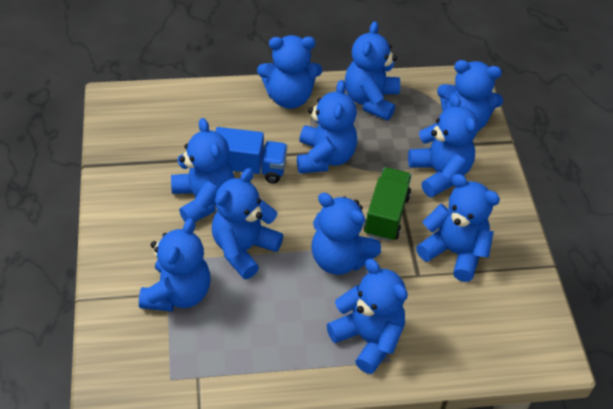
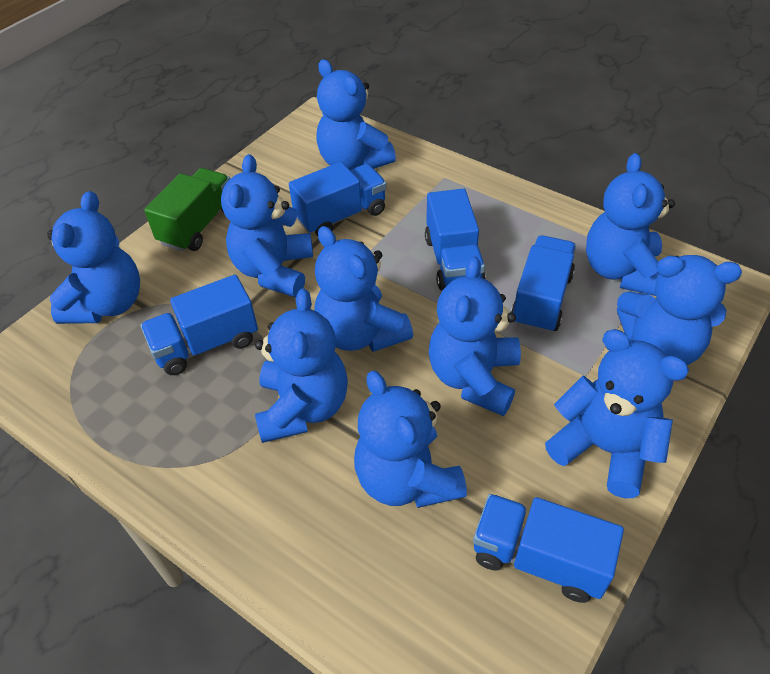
blue teddy bear: 11 -> 10
blue truck: 1 -> 5

